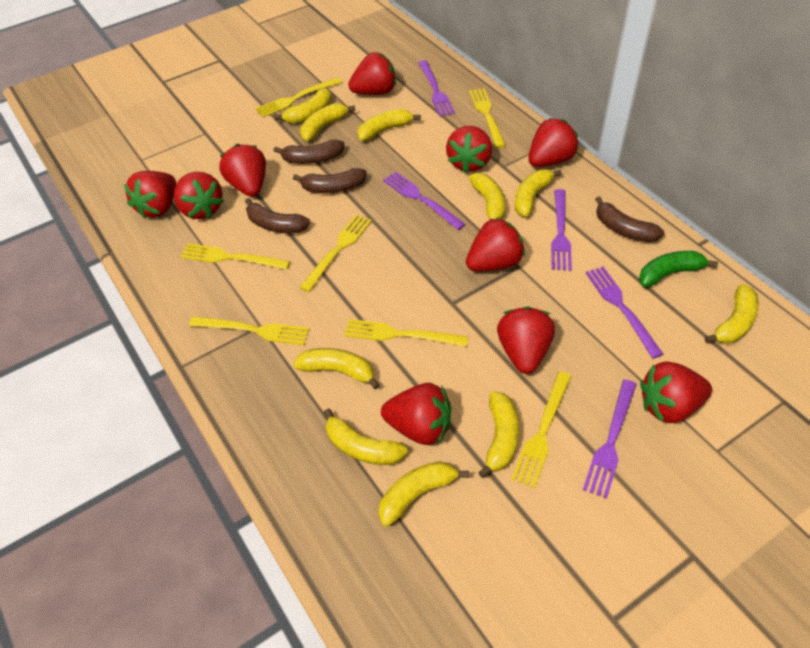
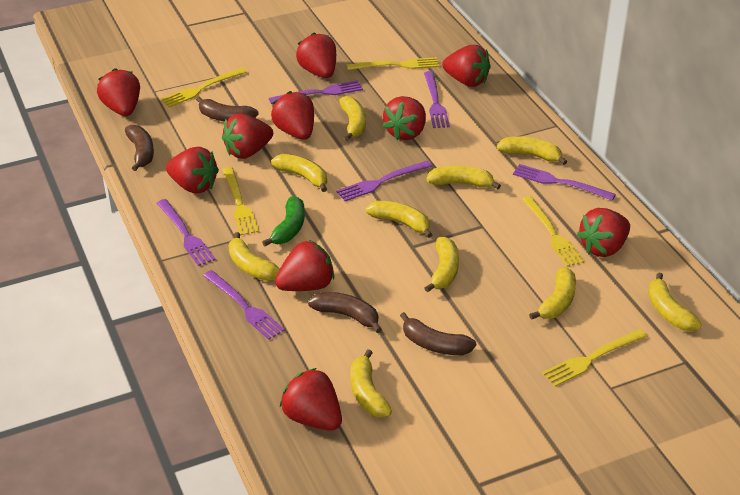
purple fork: 5 -> 6
yellow fork: 7 -> 5

